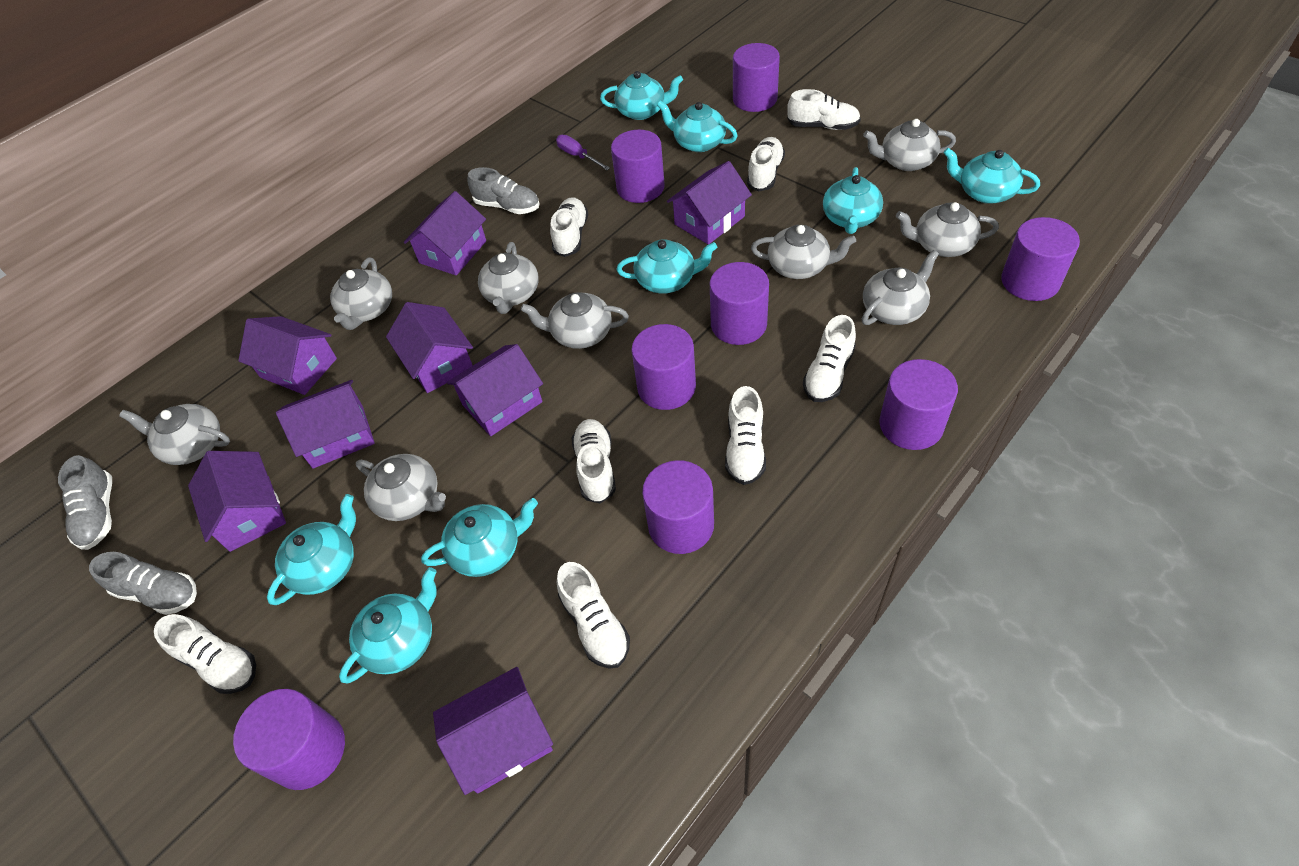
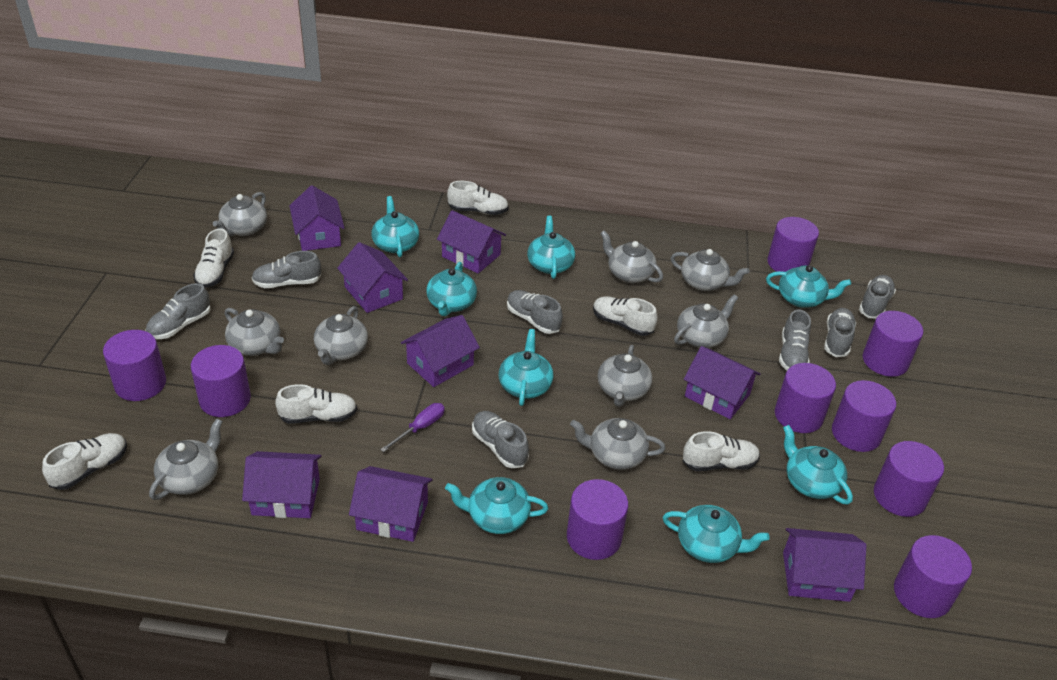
grey shoe: 3 -> 7
purple cylinder: 8 -> 9
white shoe: 8 -> 6

